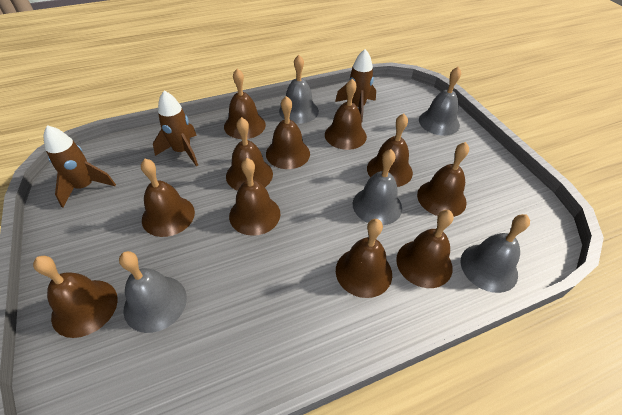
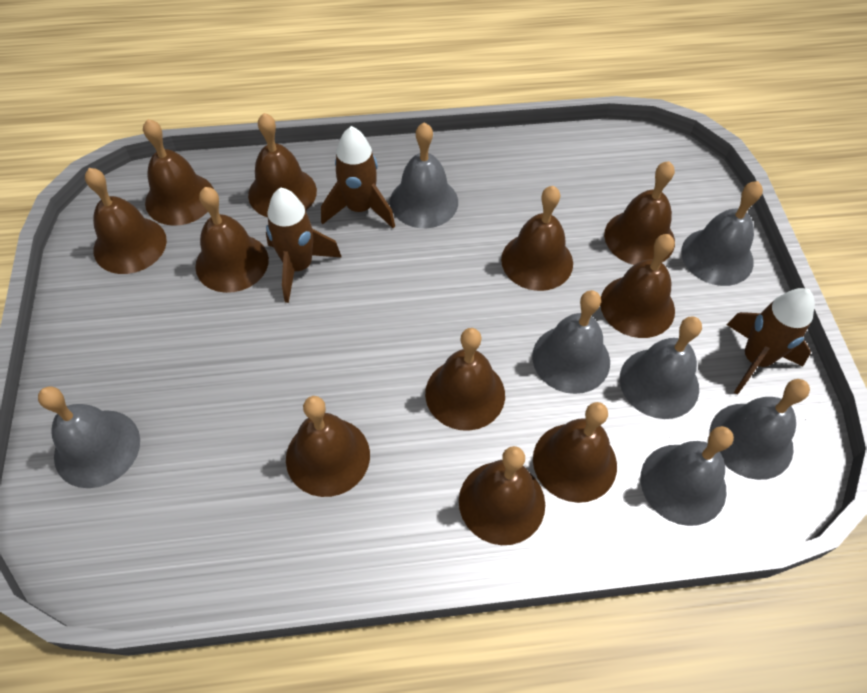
grey bell: 5 -> 7

